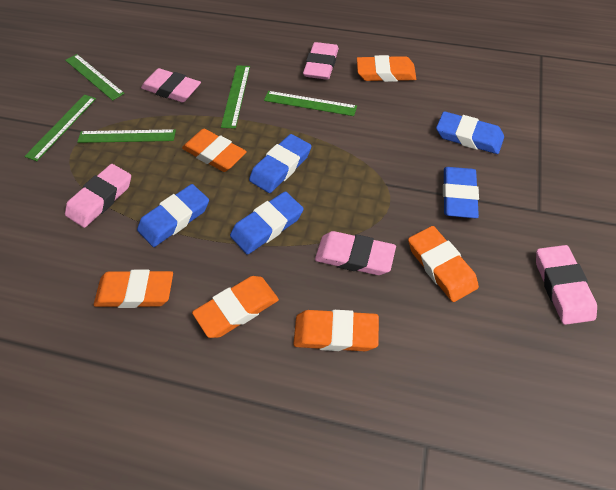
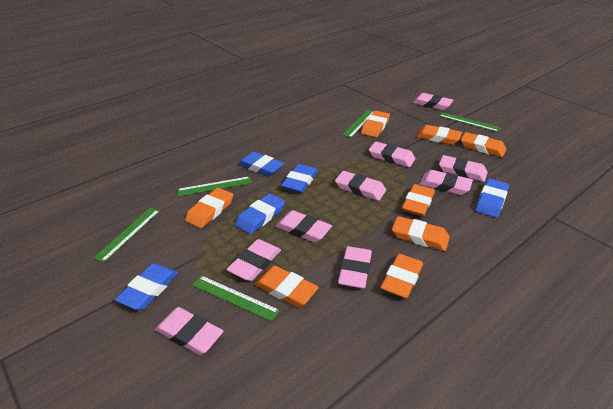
orange eraser: 6 -> 8
pink eraser: 5 -> 9

